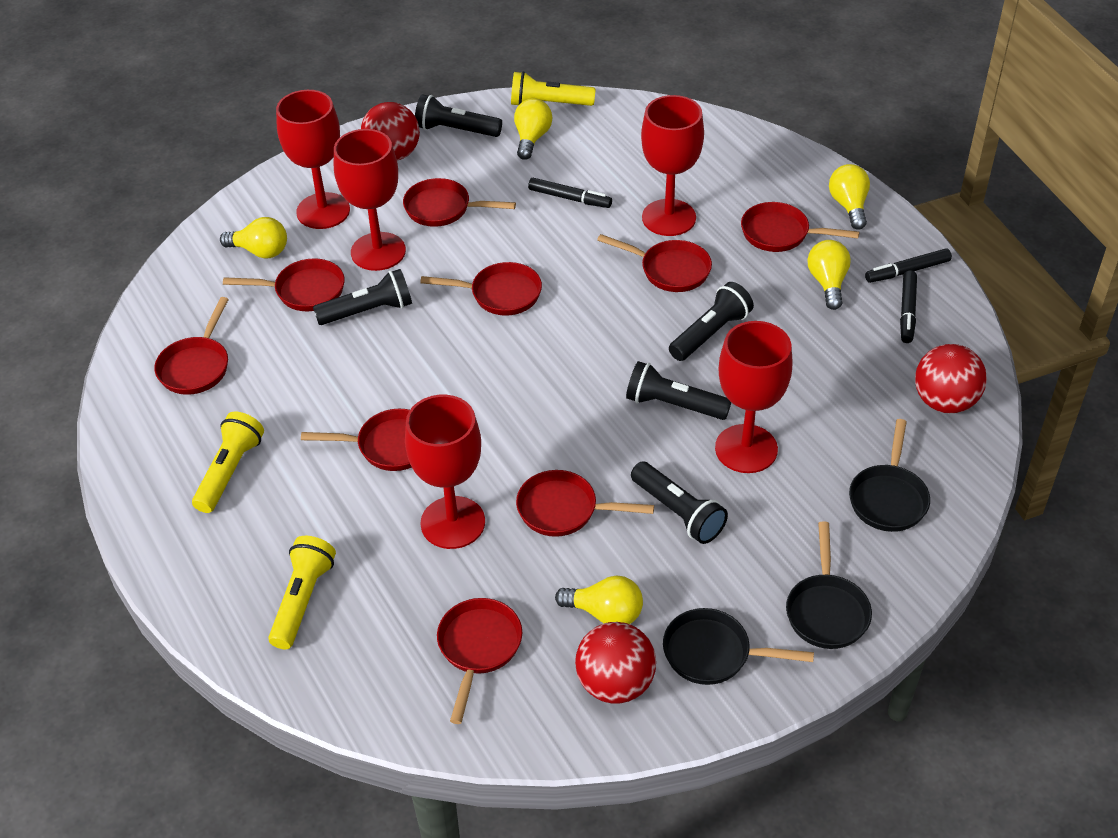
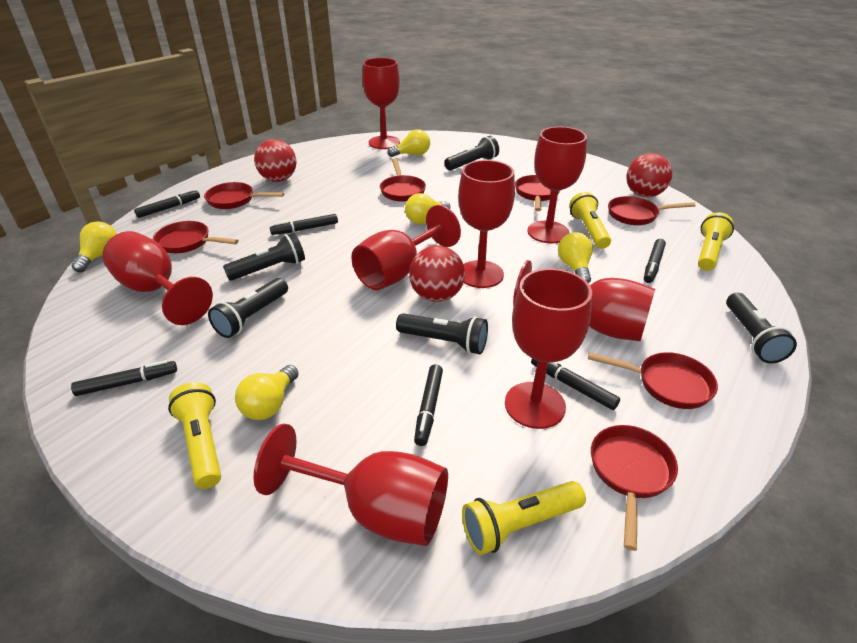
black marker: 3 -> 6
black pan: 3 -> 0
red goblet: 5 -> 8
red pan: 9 -> 7
yellow flashlight: 3 -> 4

